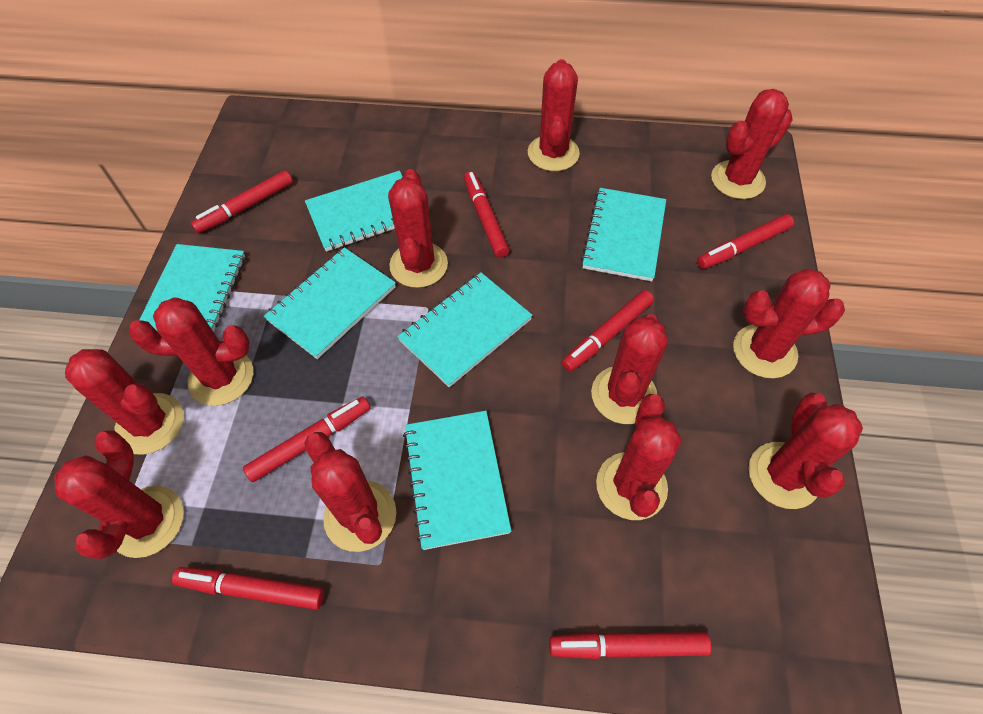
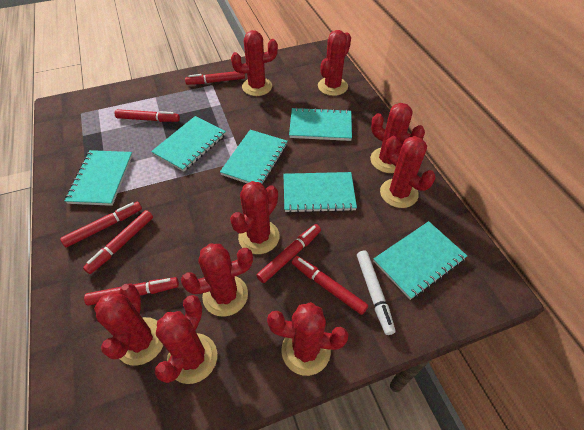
red cactus: 11 -> 9
white marker: 0 -> 1

